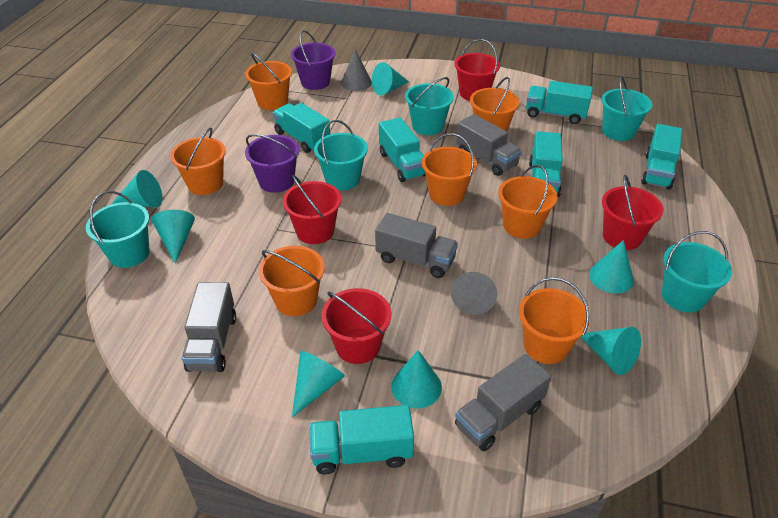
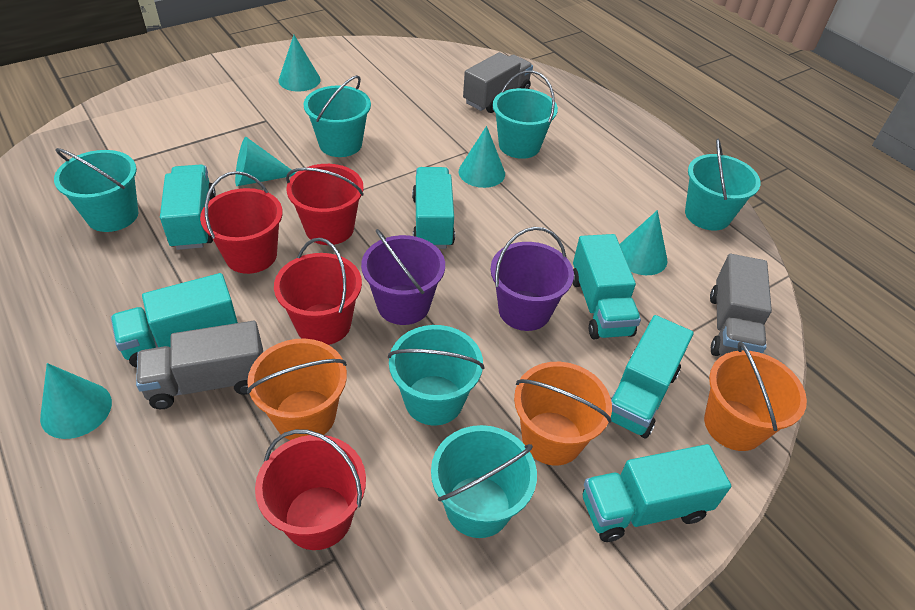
grey cone: 2 -> 0
grey truck: 4 -> 3
orange bucket: 7 -> 3
turquoise bucket: 5 -> 6
turquoise cone: 7 -> 5

